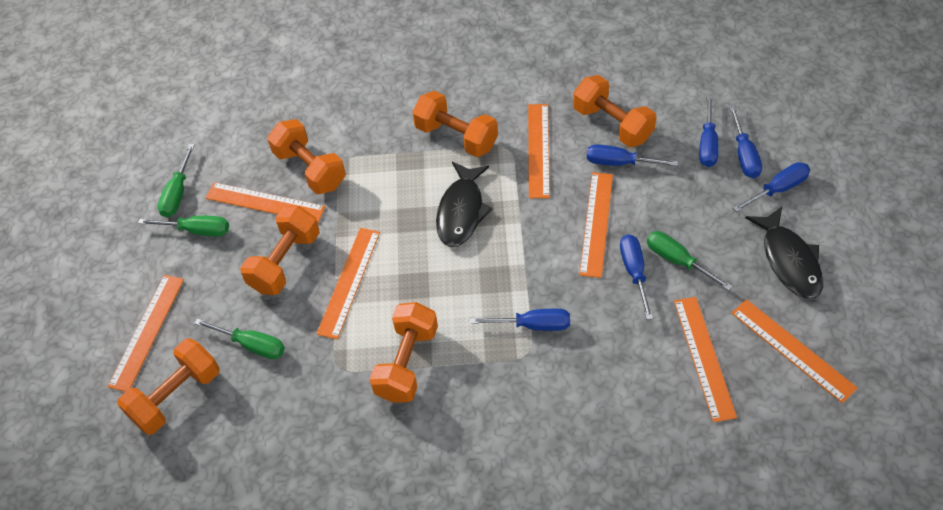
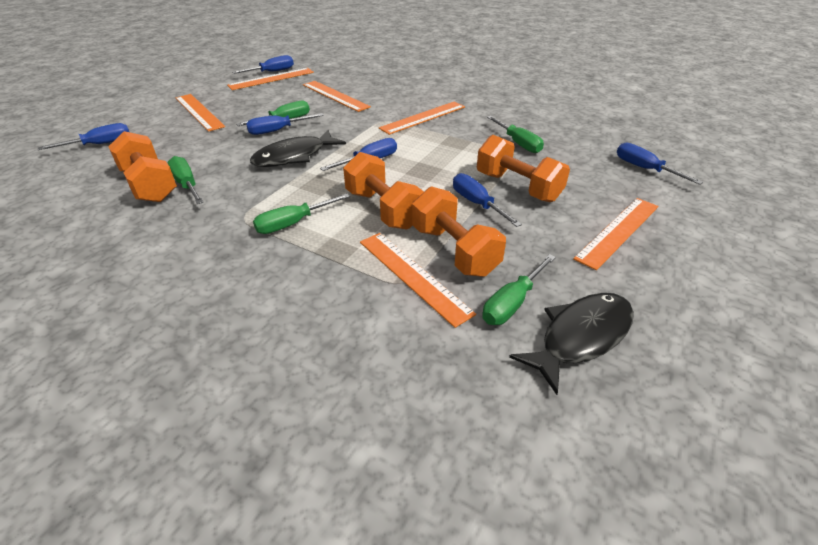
green screwdriver: 4 -> 5
orange dumbbell: 6 -> 4
orange ruler: 7 -> 6

